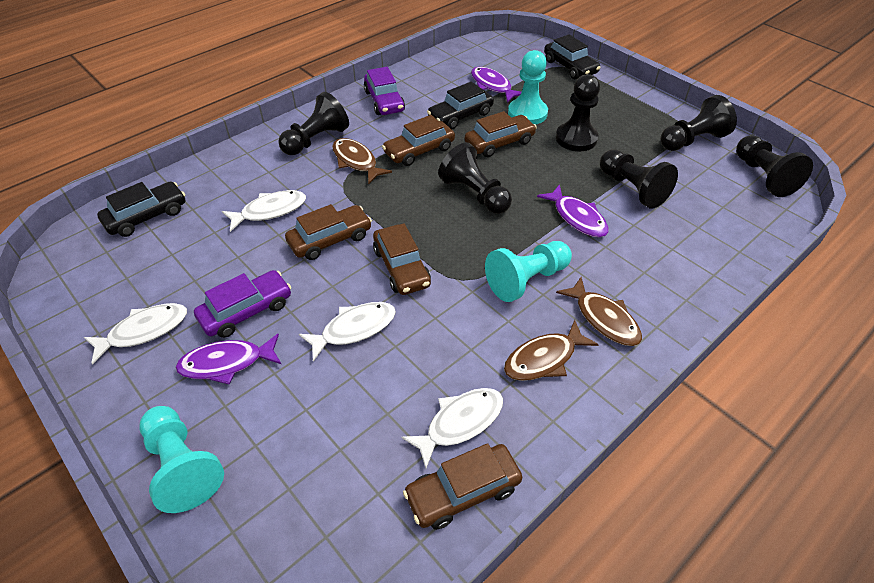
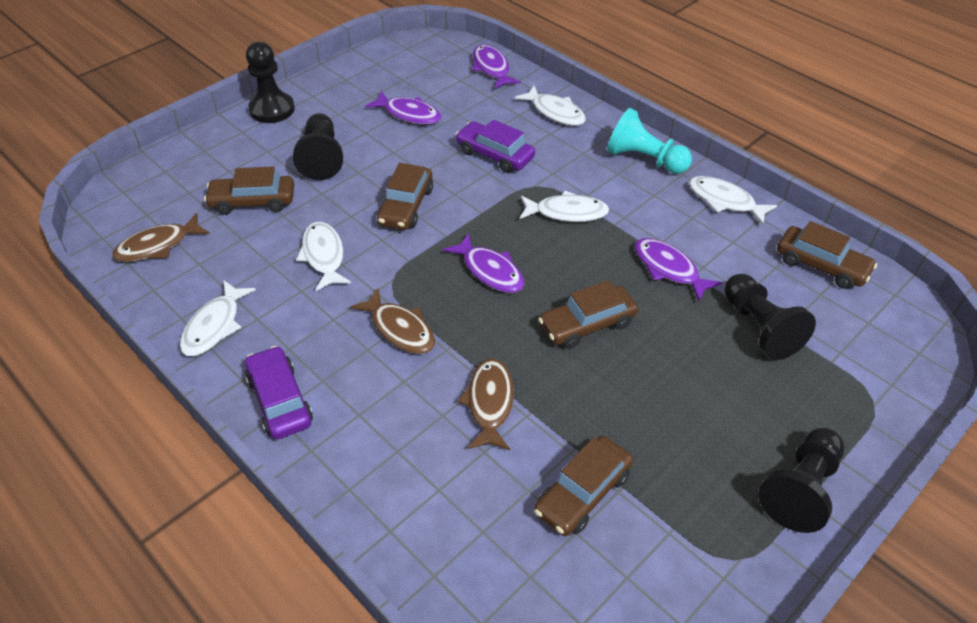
black car: 3 -> 0
black pawn: 6 -> 4
purple fish: 3 -> 4
turquoise pawn: 3 -> 1
white fish: 4 -> 5

